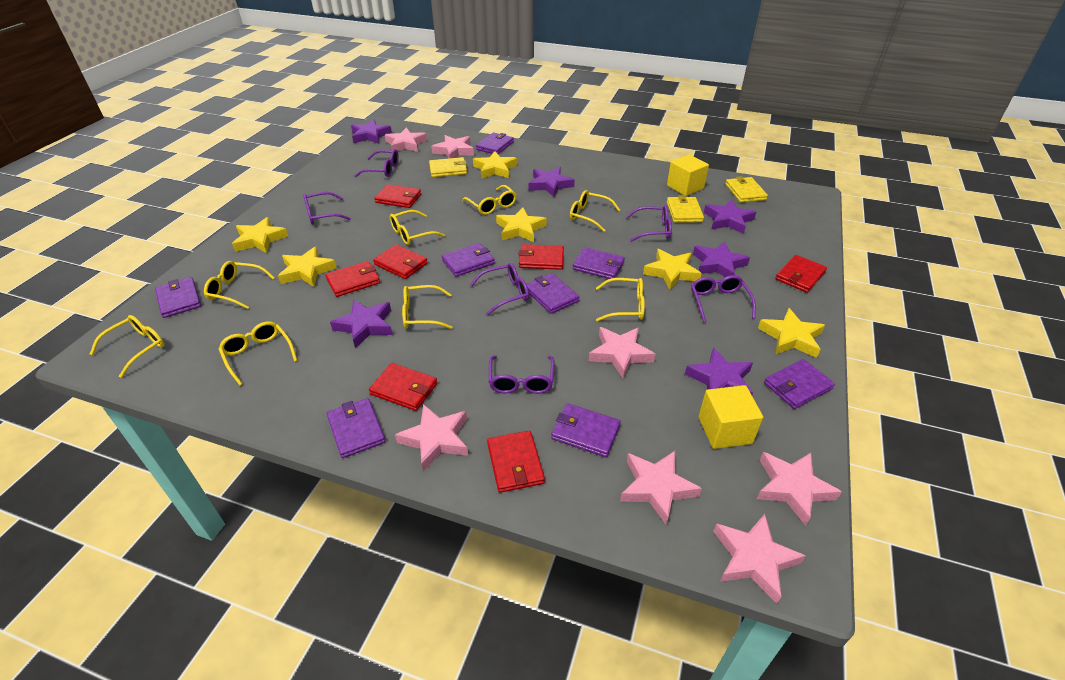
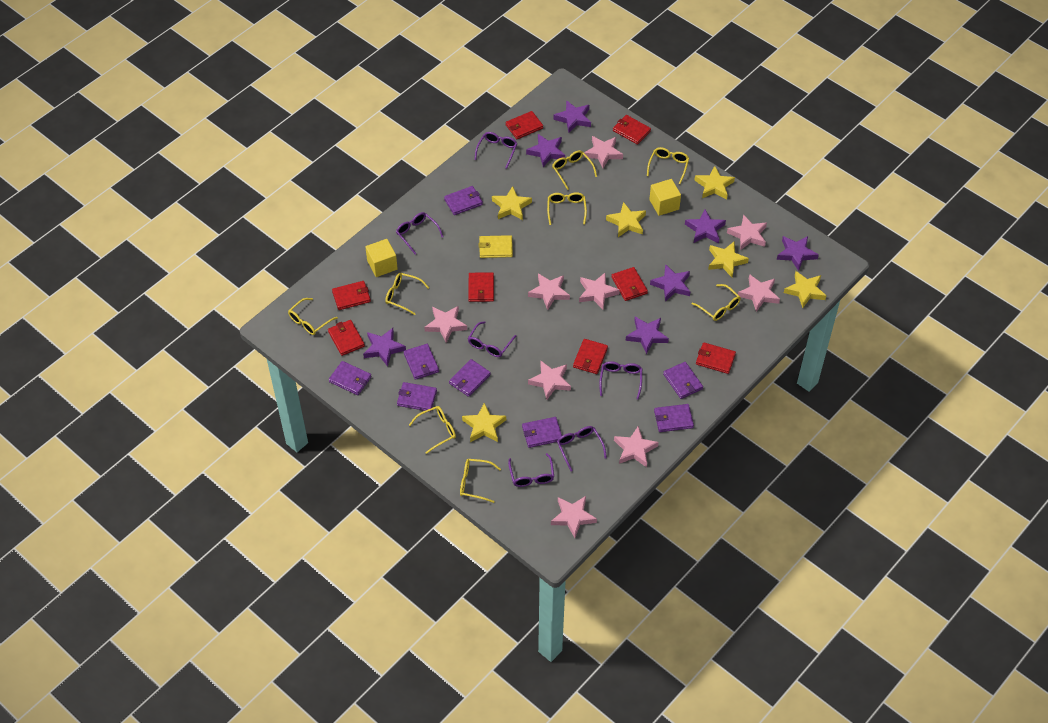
pink star: 7 -> 9
purple star: 6 -> 7
red wallet: 7 -> 8
yellow wallet: 3 -> 1

